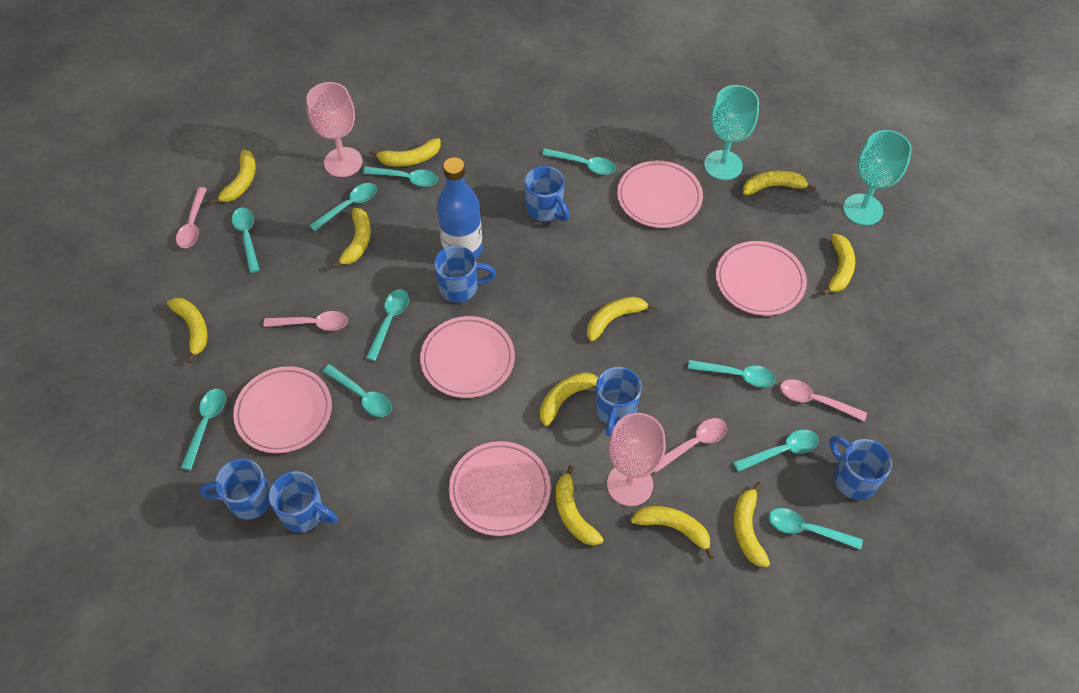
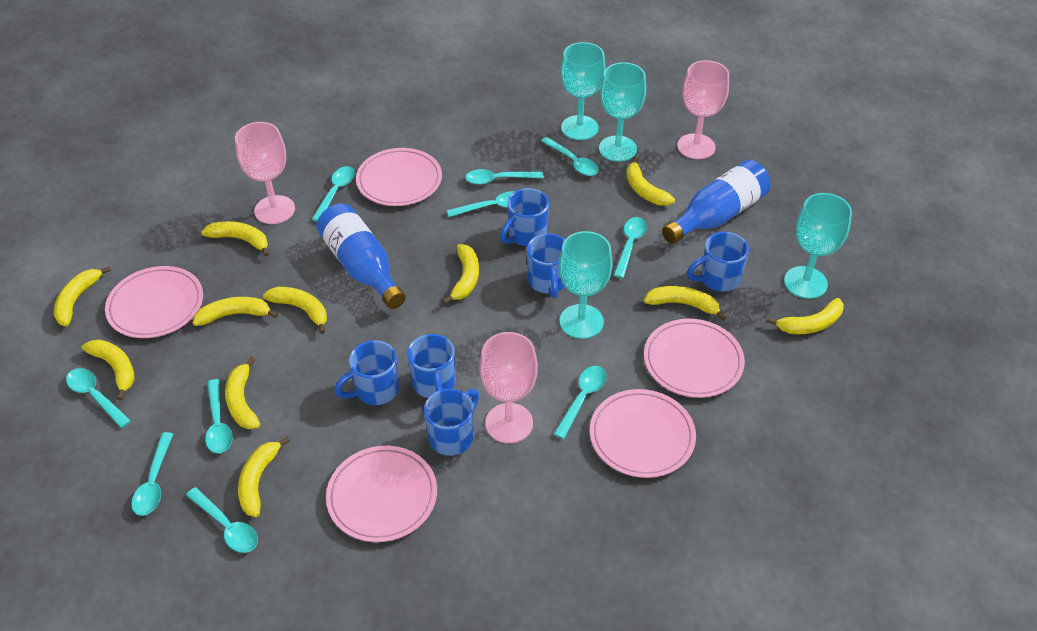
blue bottle: 1 -> 2
pink goblet: 2 -> 3
pink spoon: 4 -> 0
turquoise goblet: 2 -> 4

